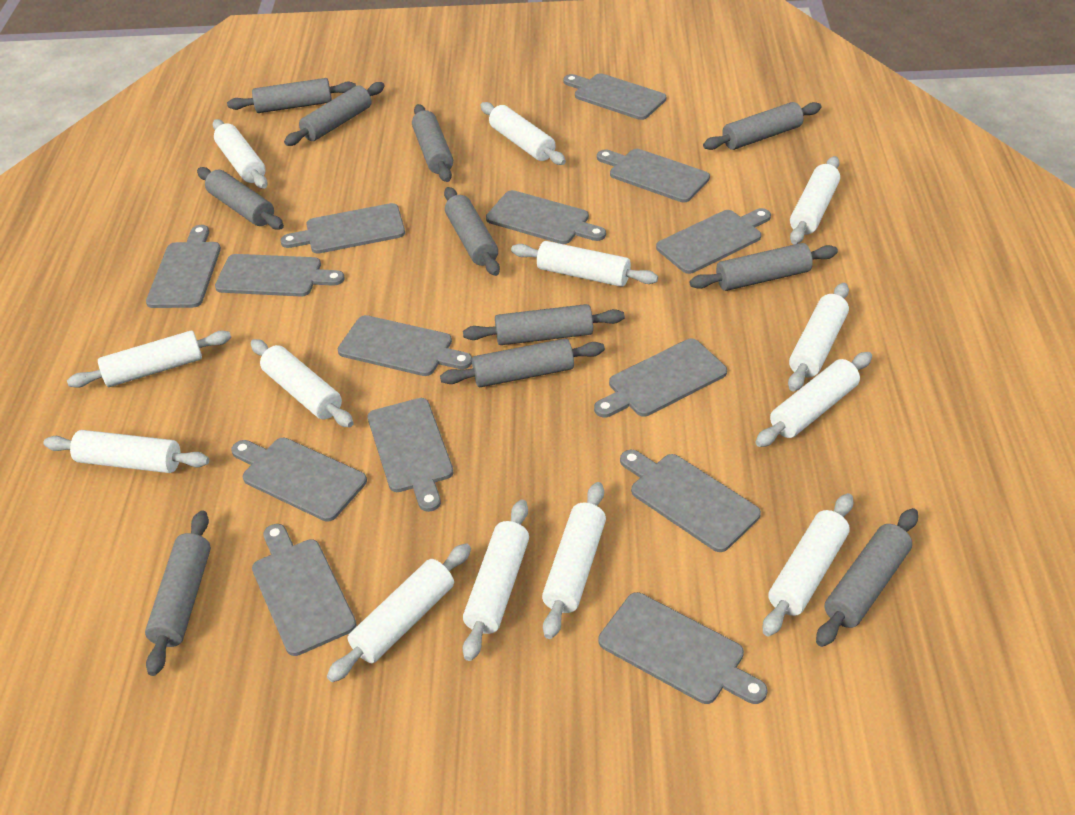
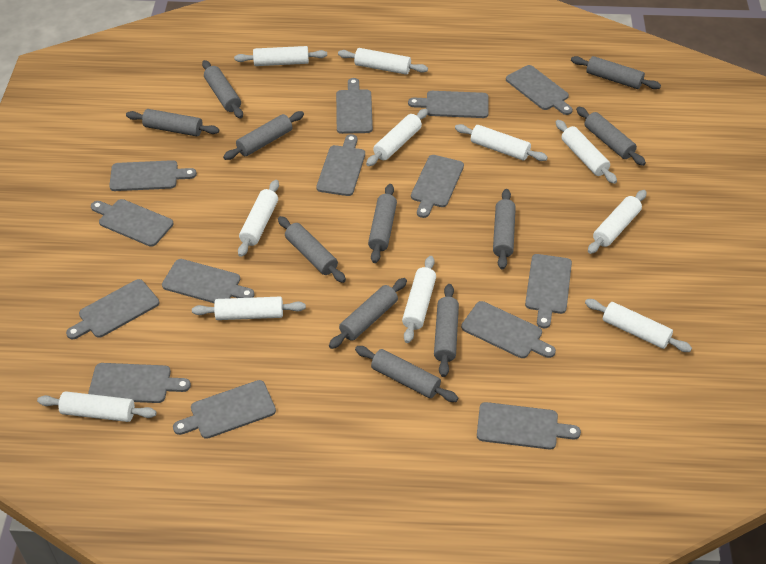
white rolling pin: 13 -> 11

